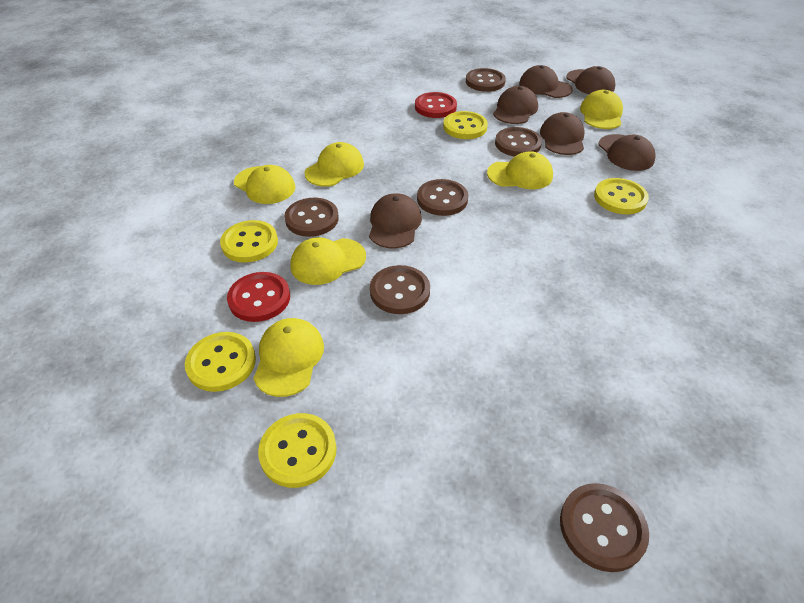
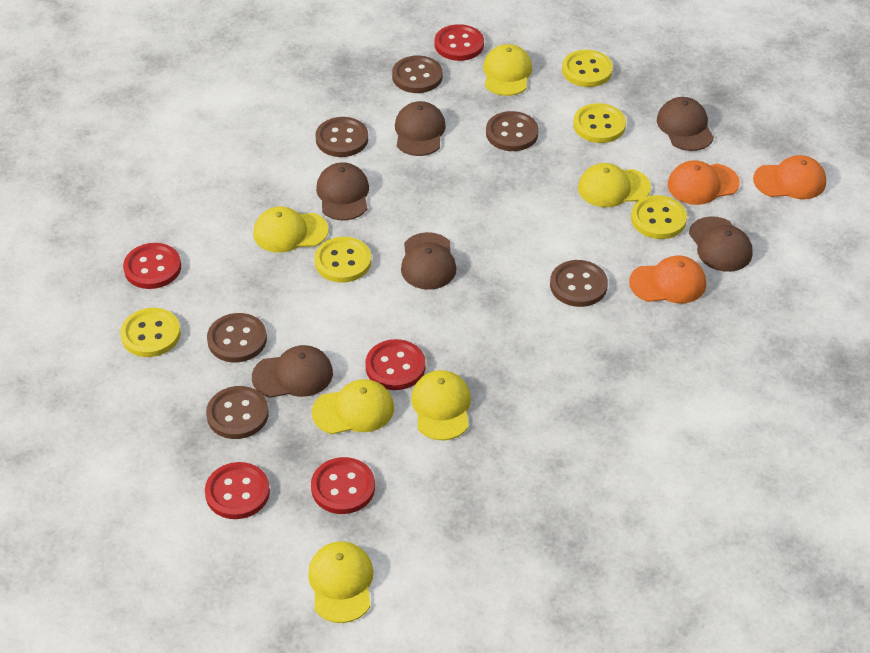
orange cap: 0 -> 3
red button: 2 -> 5

